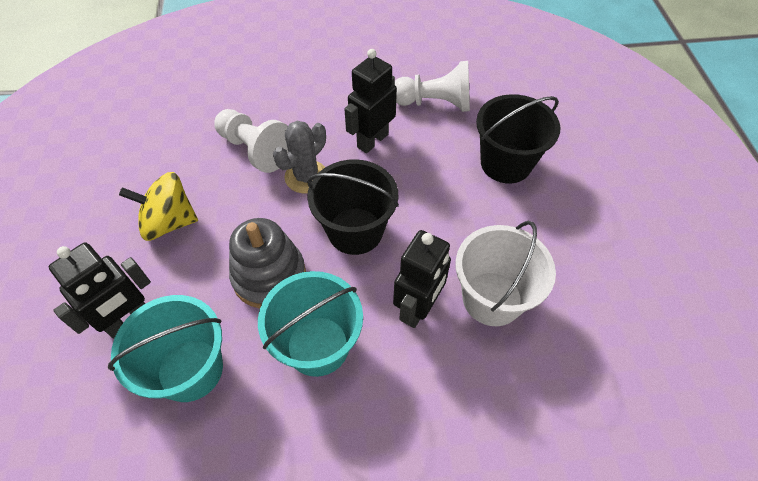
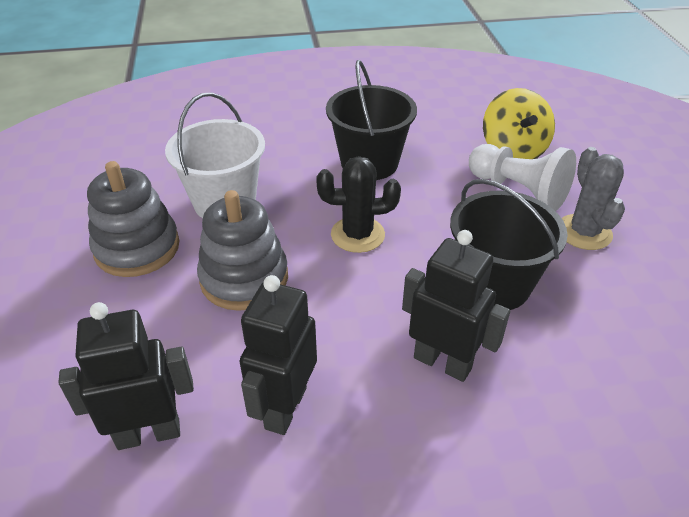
black cactus: 0 -> 1
grey stacking toy: 1 -> 2
turquoise bucket: 2 -> 0
white pawn: 2 -> 1

